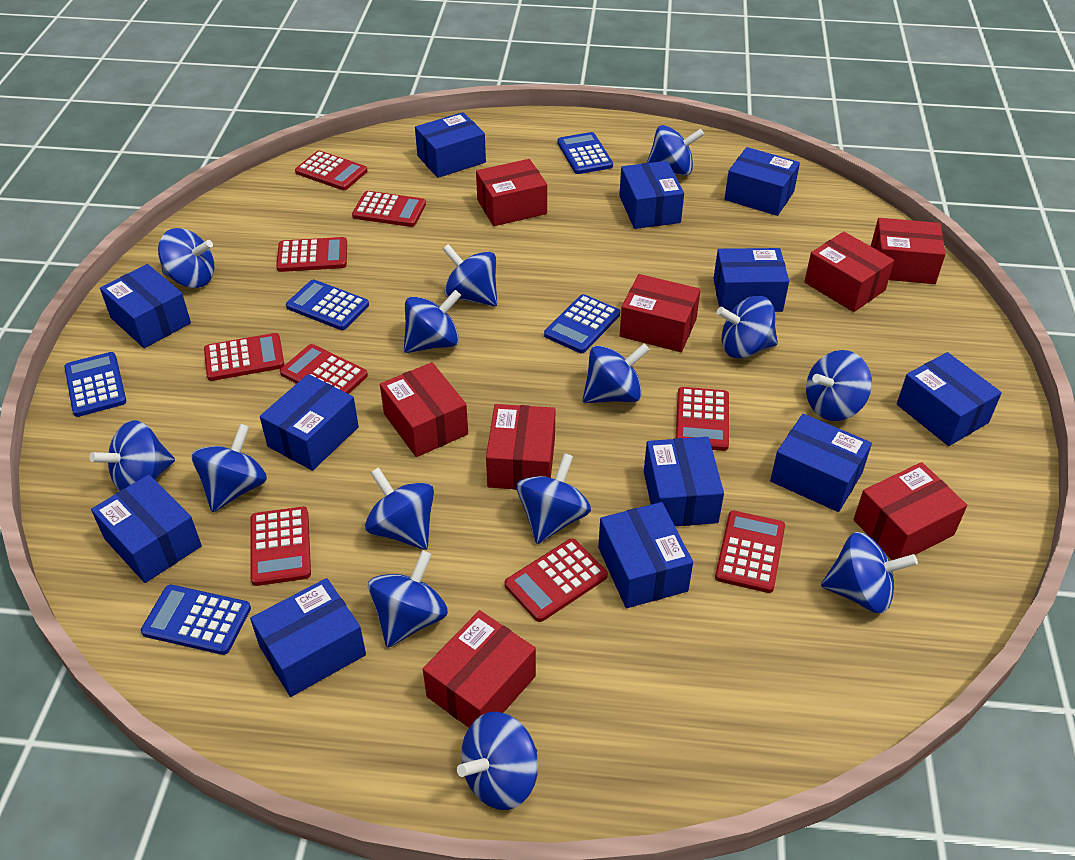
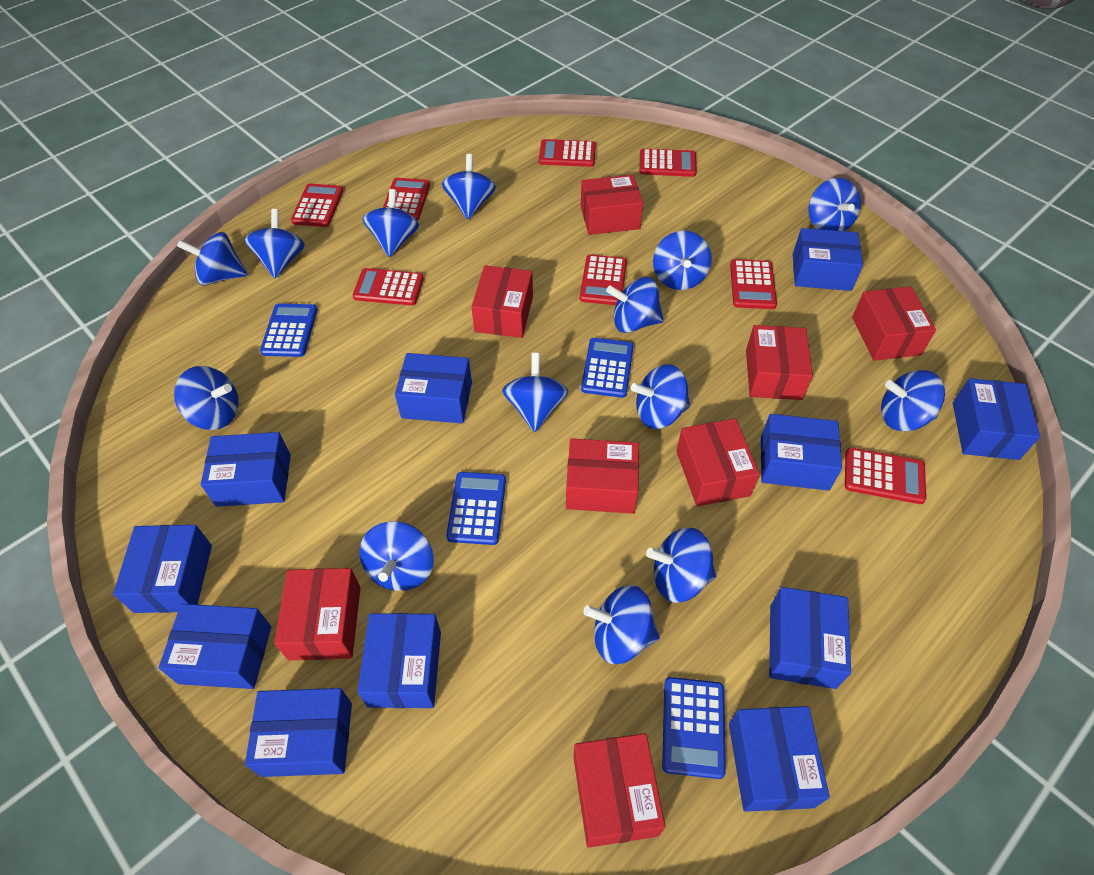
blue box: 12 -> 11
blue calculator: 5 -> 4
red calculator: 9 -> 8

